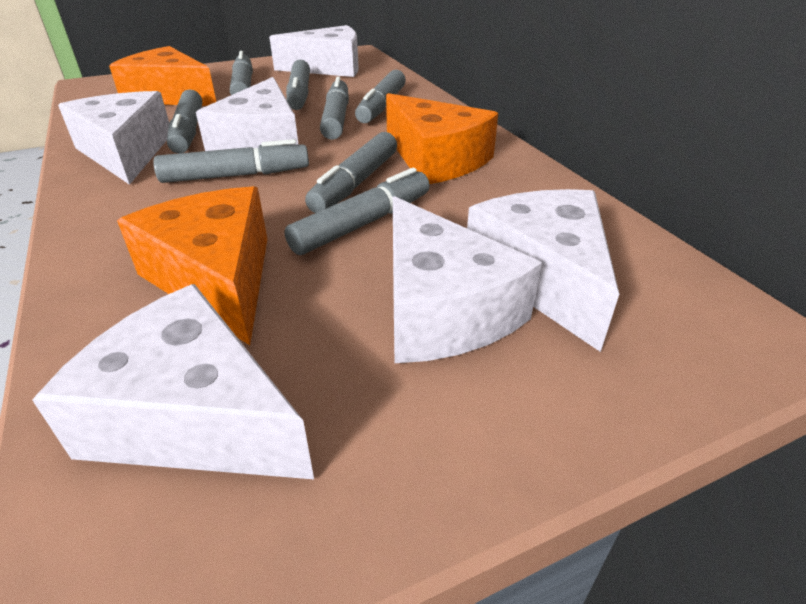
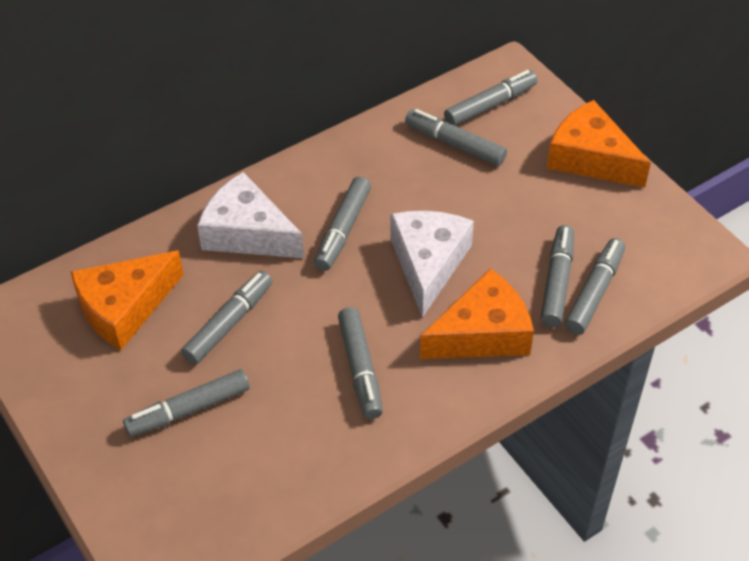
white cheese: 6 -> 2

